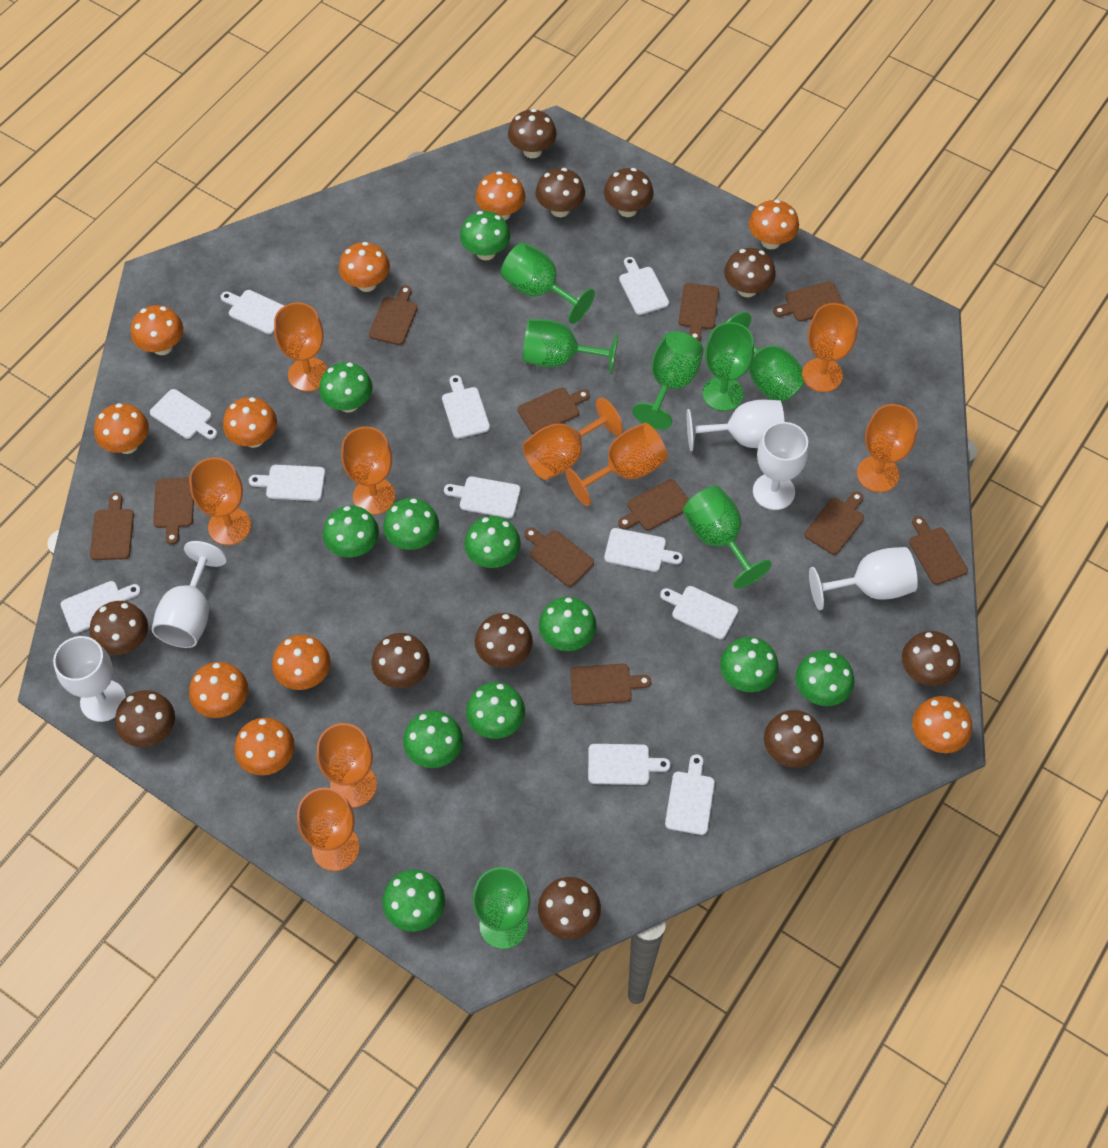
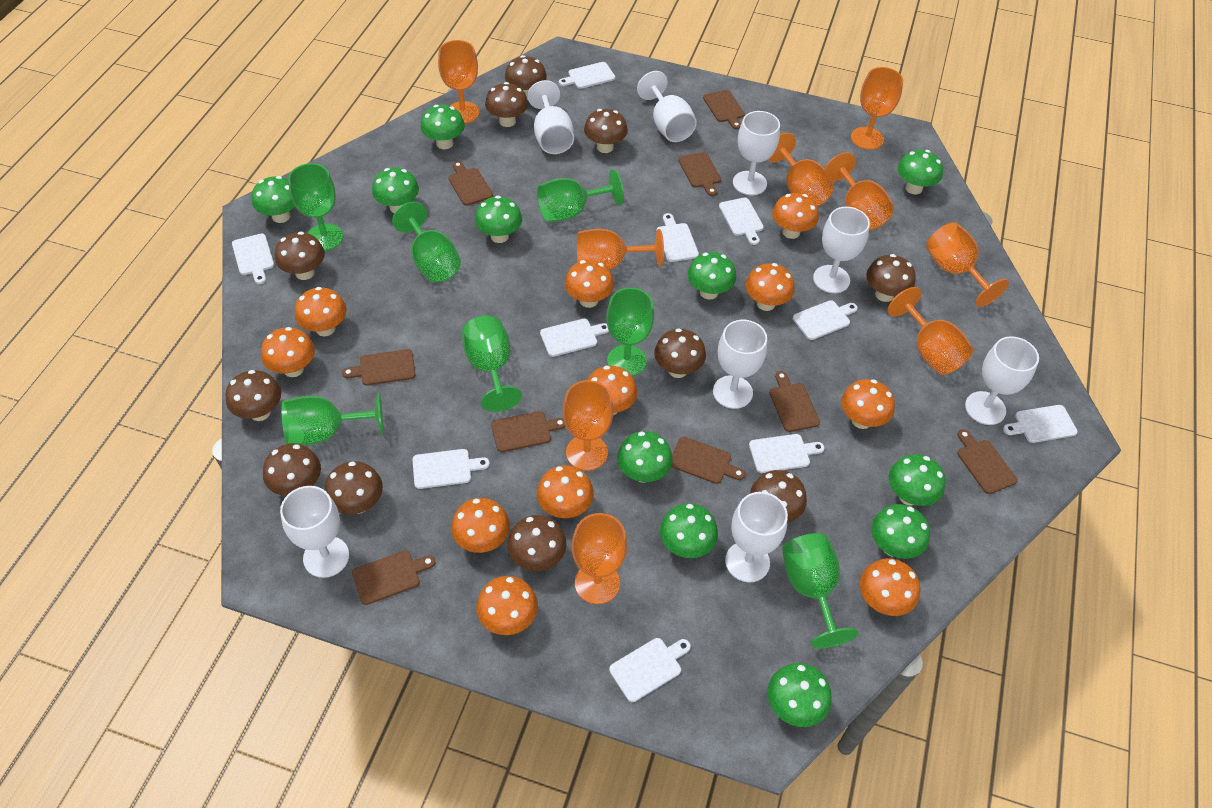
brown cutting board: 11 -> 9
orange mushroom: 10 -> 11
white cutting board: 11 -> 10
white goblet: 5 -> 8

